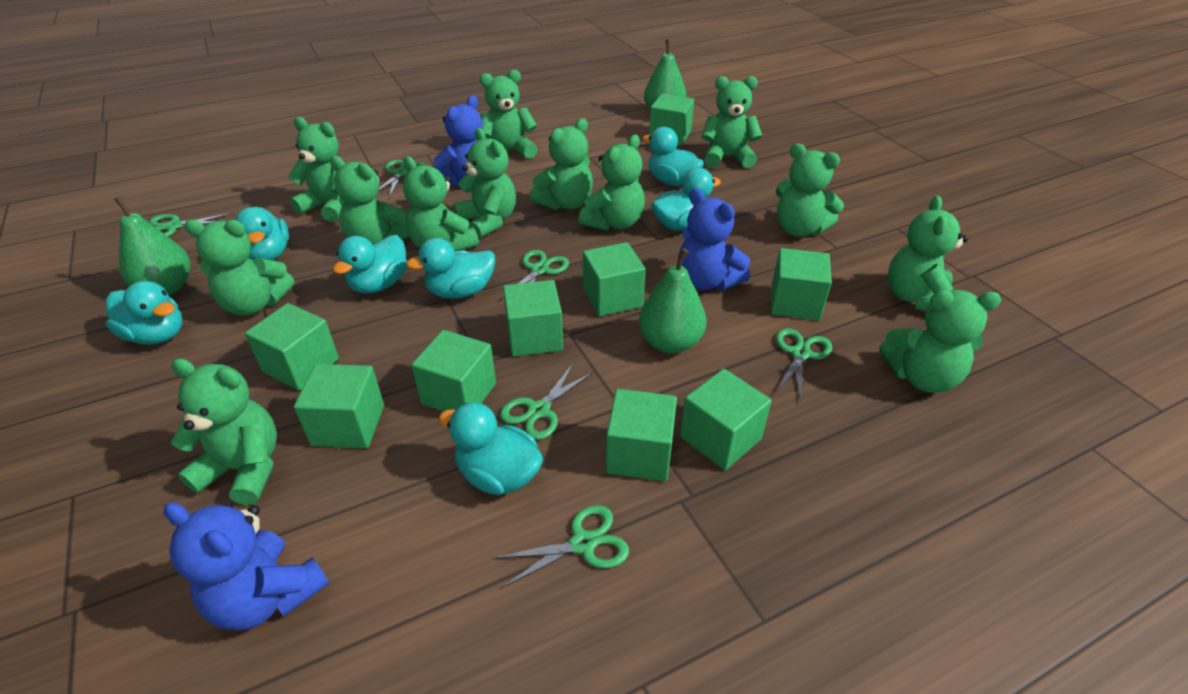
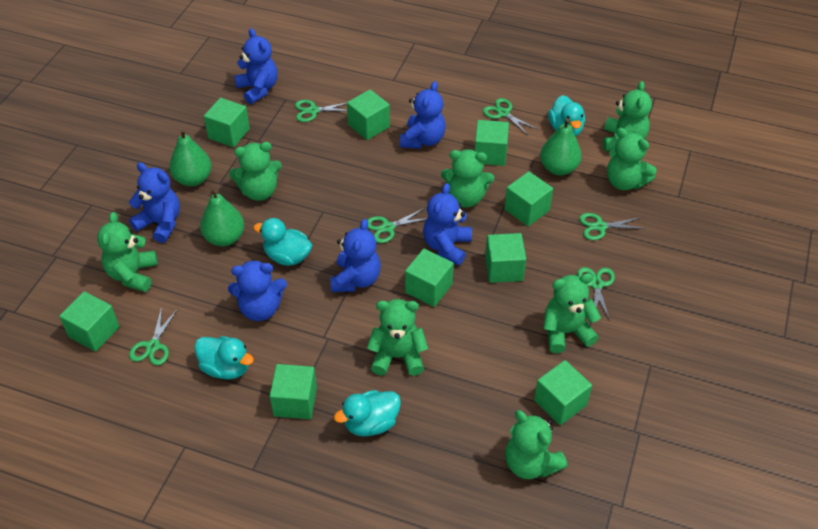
blue teddy bear: 3 -> 6
green teddy bear: 13 -> 8
turquoise duck: 7 -> 4

